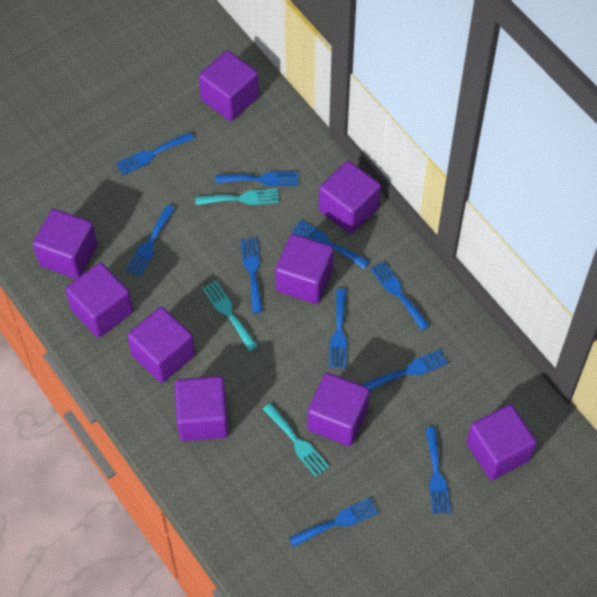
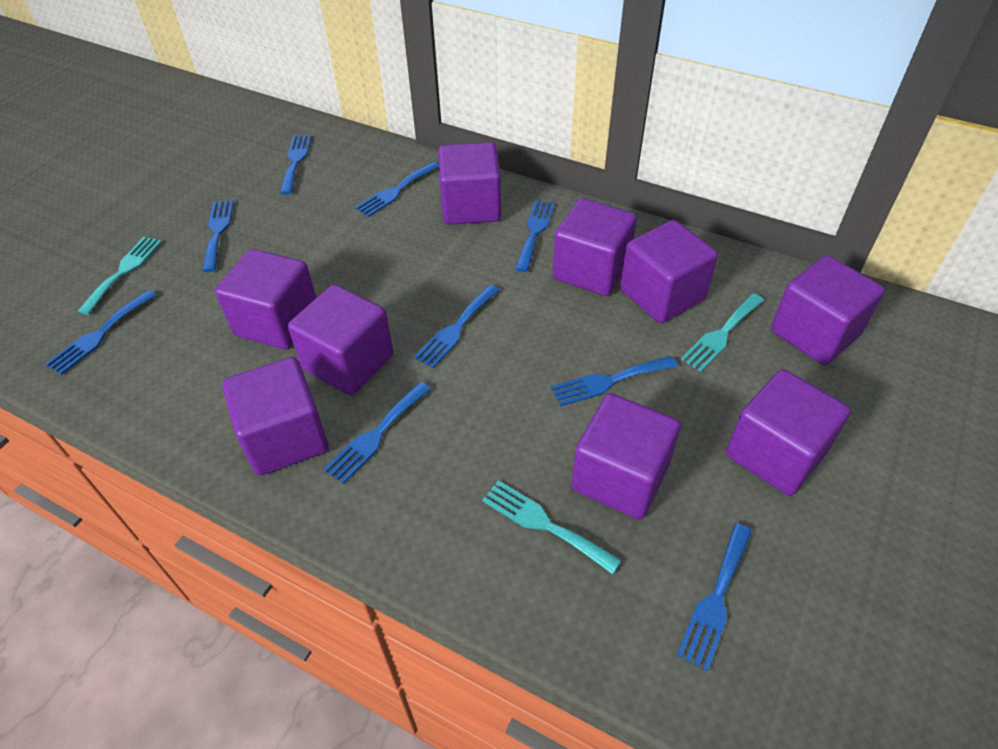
blue fork: 10 -> 9

